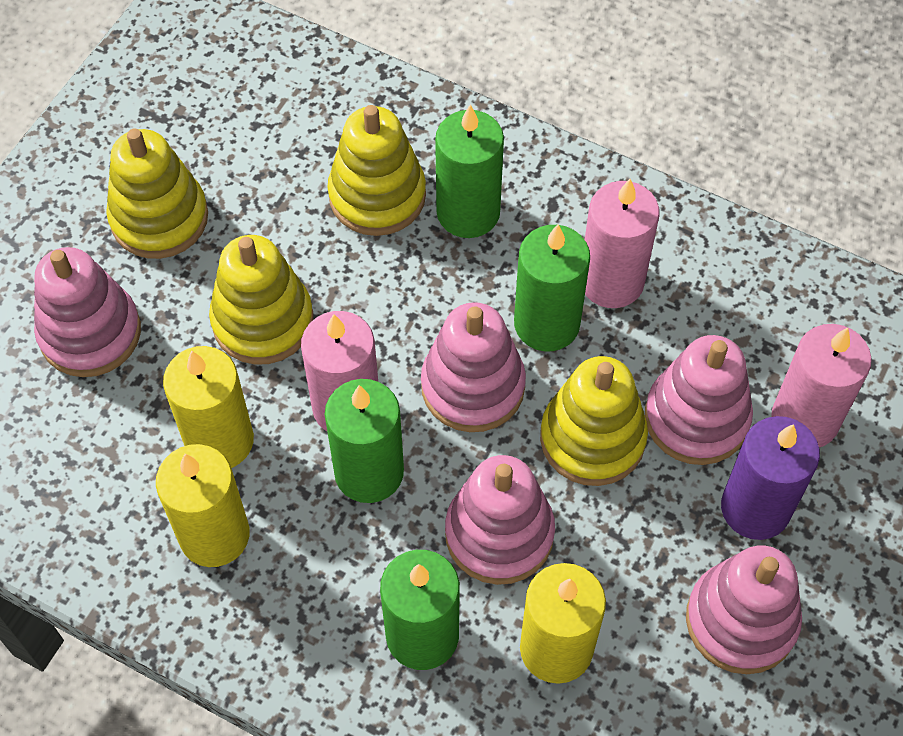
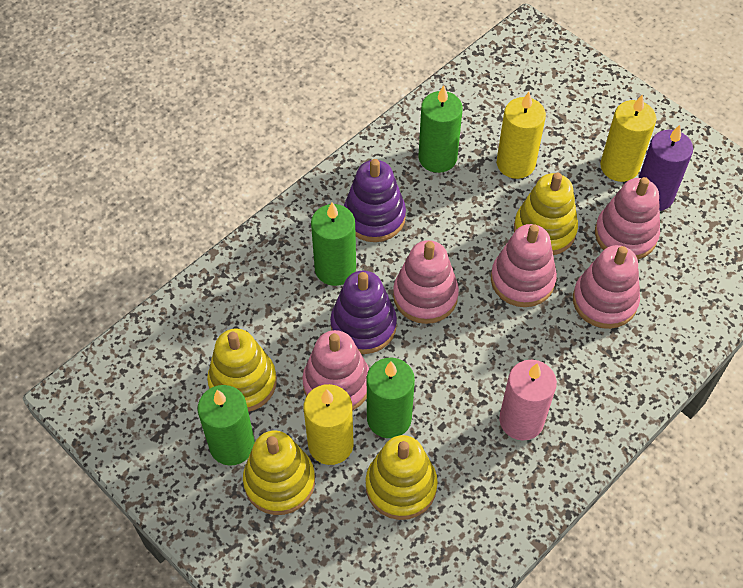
pink candle: 3 -> 1
purple stacking toy: 0 -> 2

